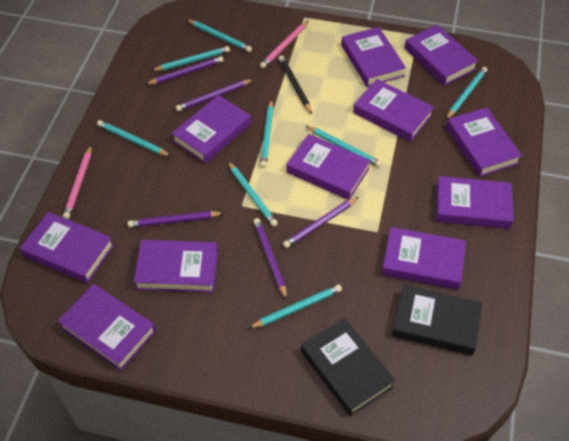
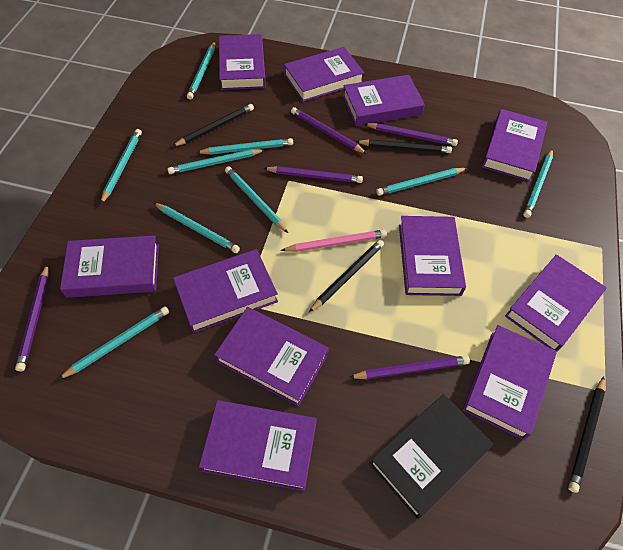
black book: 2 -> 1
black pencil: 1 -> 4
pink pencil: 2 -> 1
turquoise pencil: 8 -> 9

